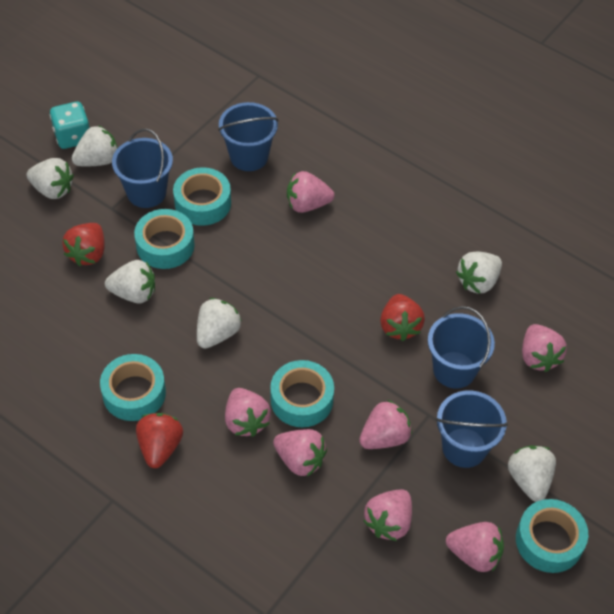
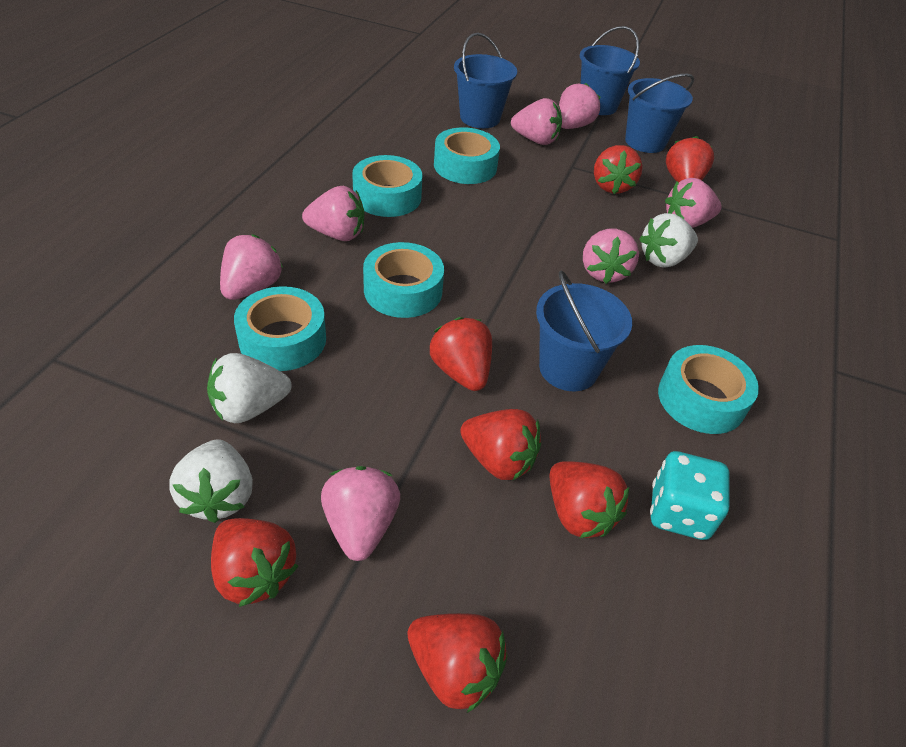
red strawberry: 3 -> 7
white strawberry: 6 -> 3

